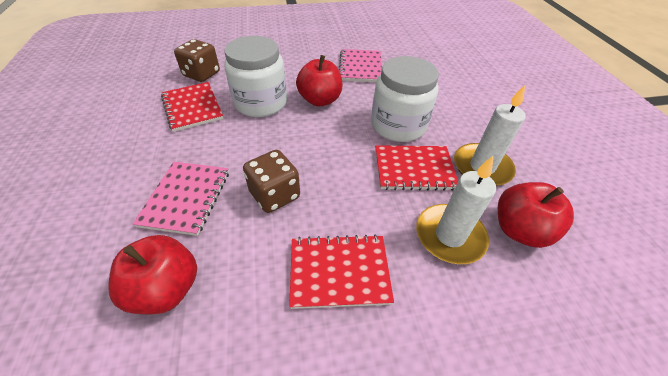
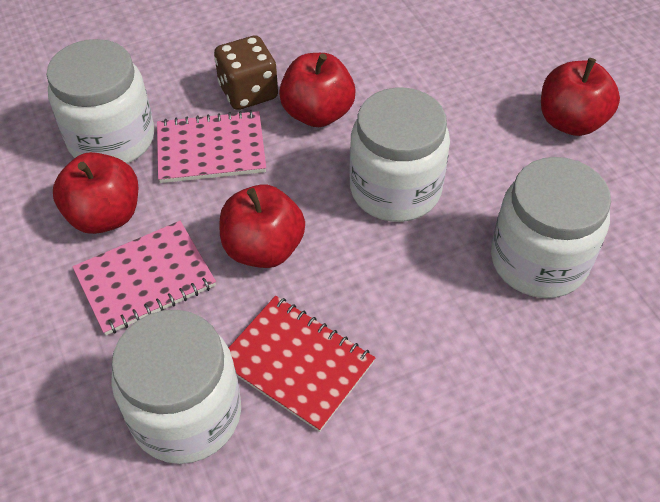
brown dice: 2 -> 1
red apple: 3 -> 4
red notebook: 3 -> 1
white candle: 2 -> 0
white jar: 2 -> 4

